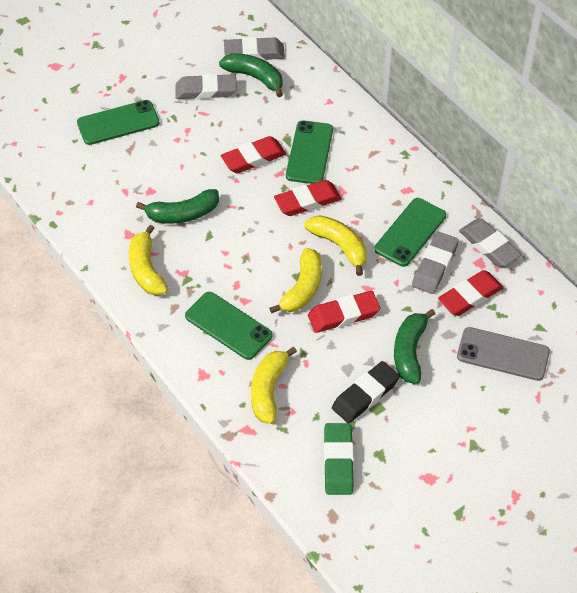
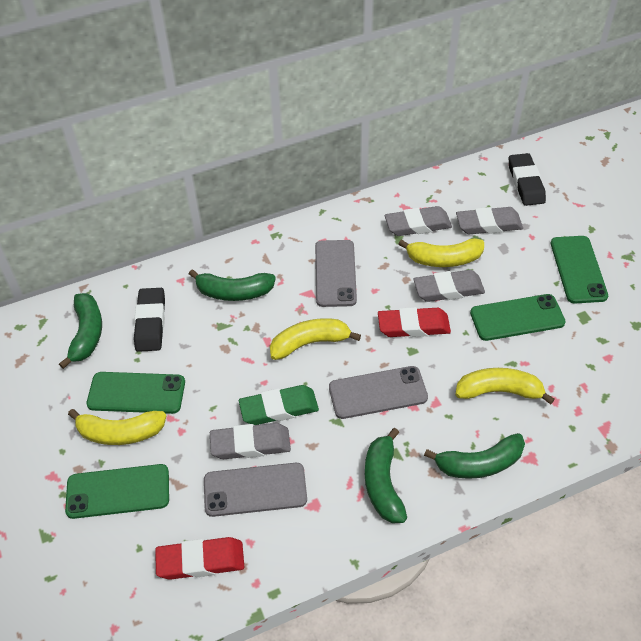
black eraser: 1 -> 2
green banana: 3 -> 4
grey phone: 1 -> 3
red eraser: 4 -> 2

